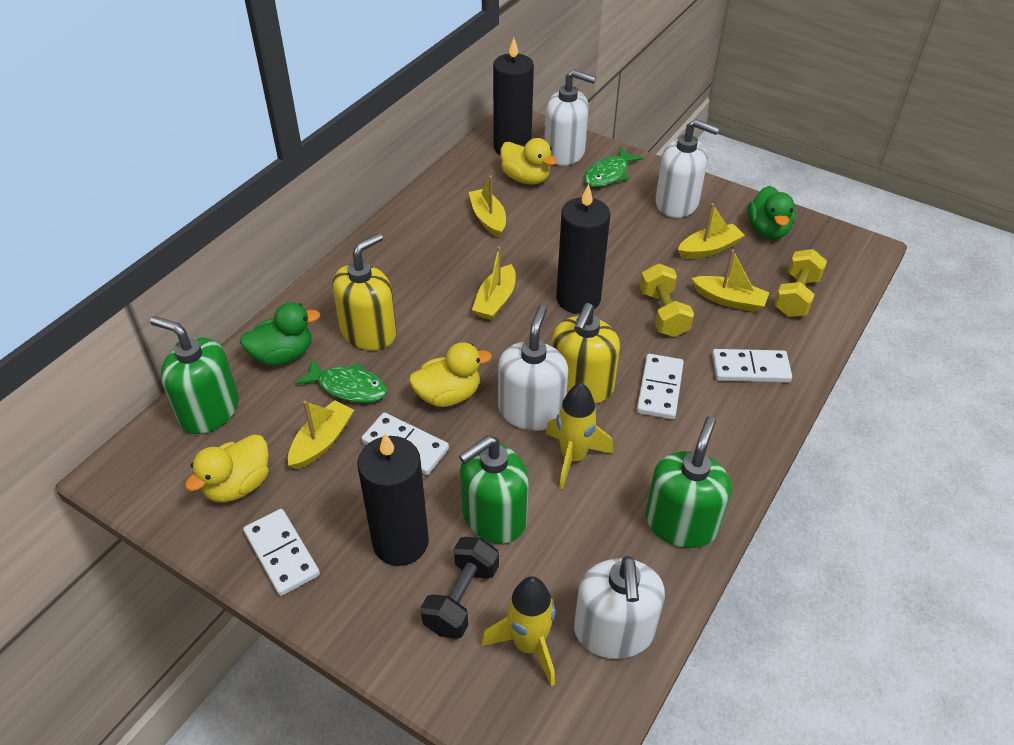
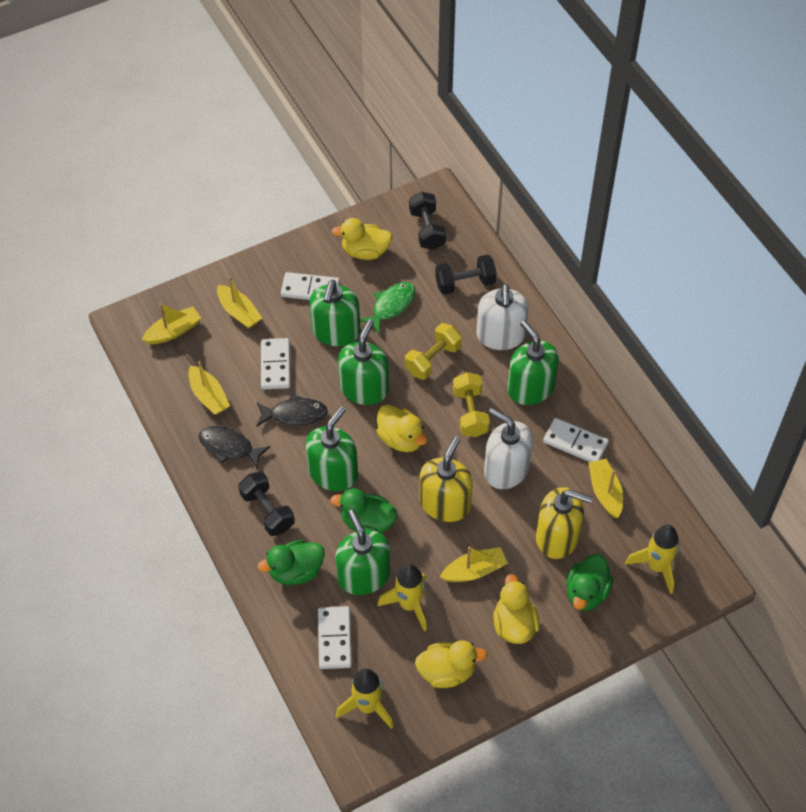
black candle: 3 -> 0
black dumbbell: 1 -> 3
black fish: 0 -> 2
green duck: 2 -> 3
green fish: 2 -> 1
green soap dispenser: 3 -> 5
white soap dispenser: 4 -> 2
yellow duck: 3 -> 4
yellow rocket: 2 -> 3

